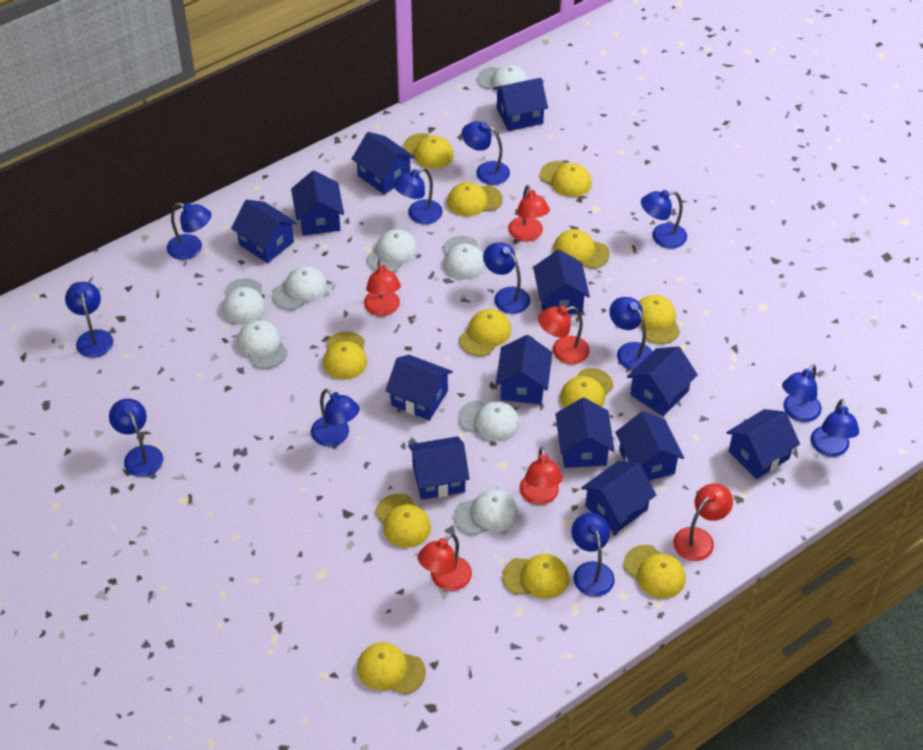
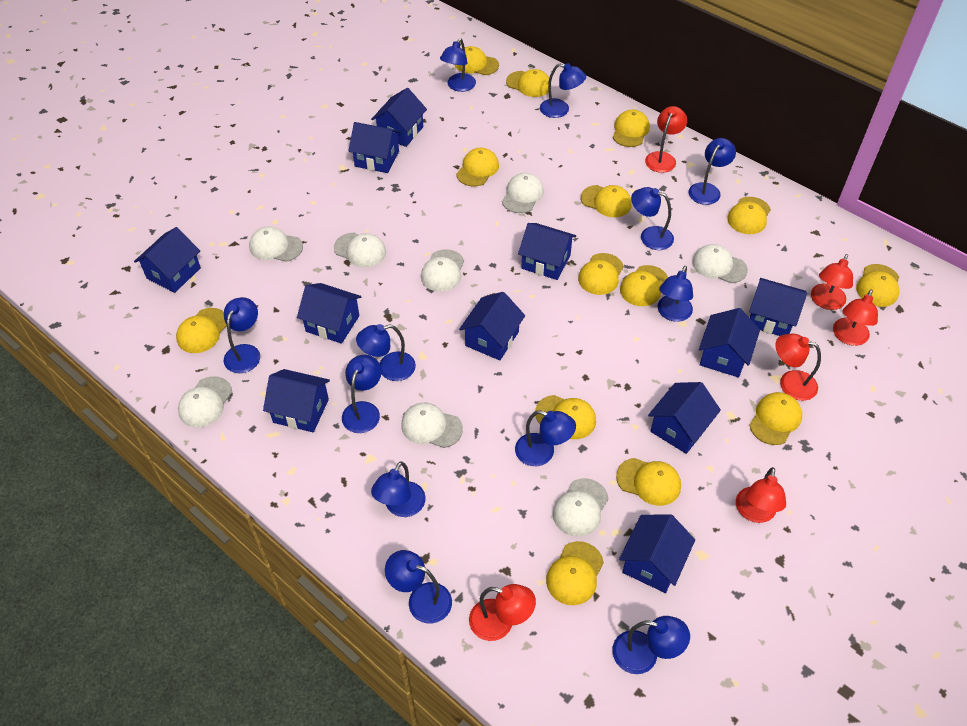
blue house: 13 -> 11
yellow cap: 12 -> 14

